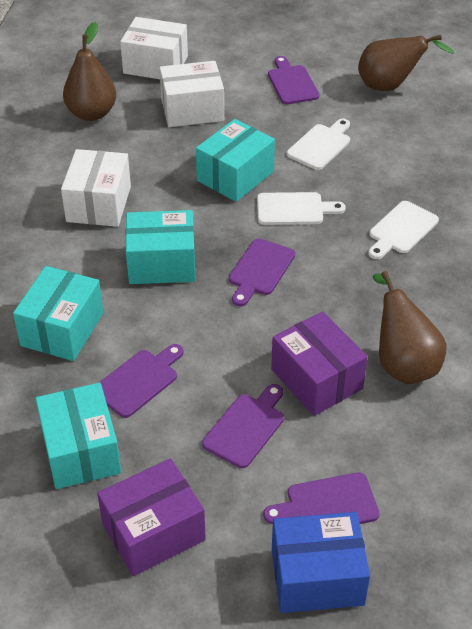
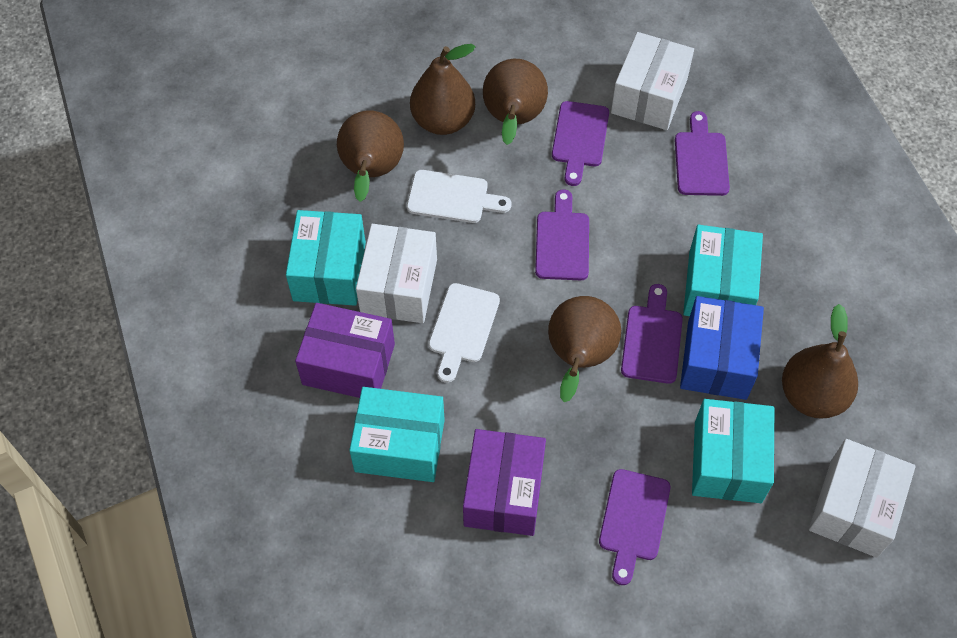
brown pear: 3 -> 5
white cutting board: 3 -> 2

